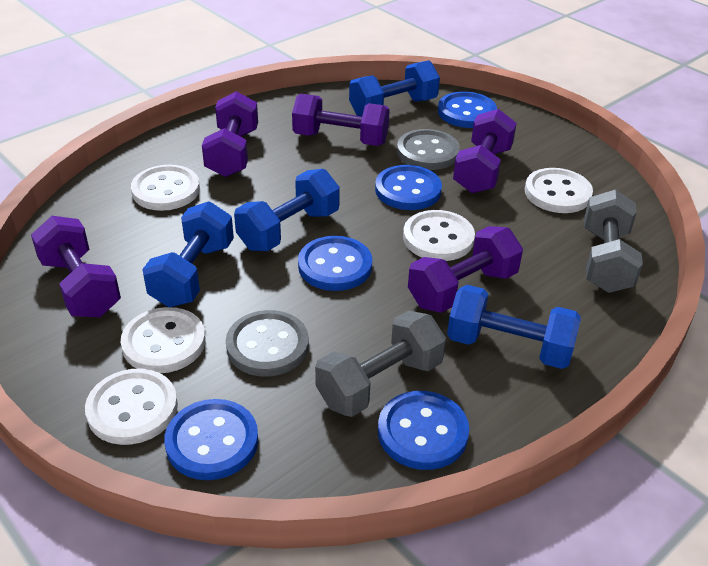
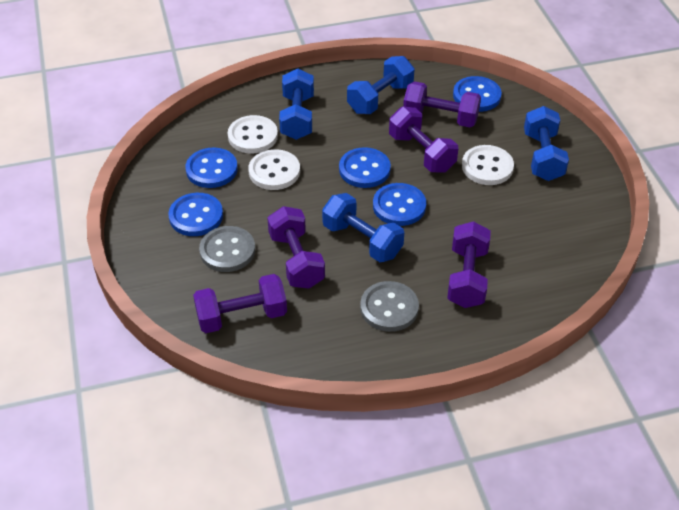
grey dumbbell: 2 -> 0
white button: 5 -> 3

